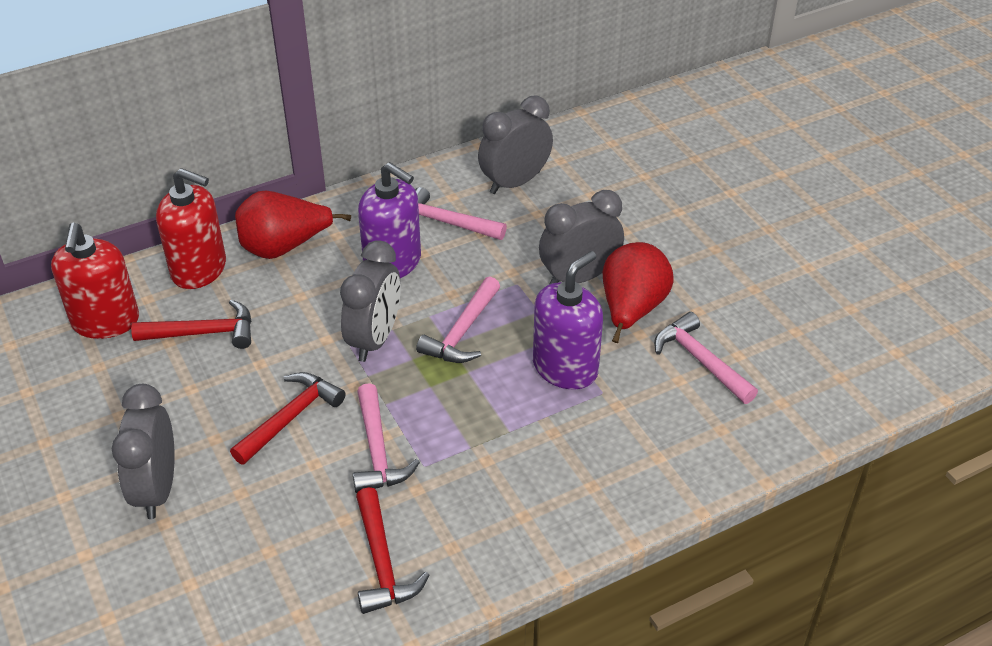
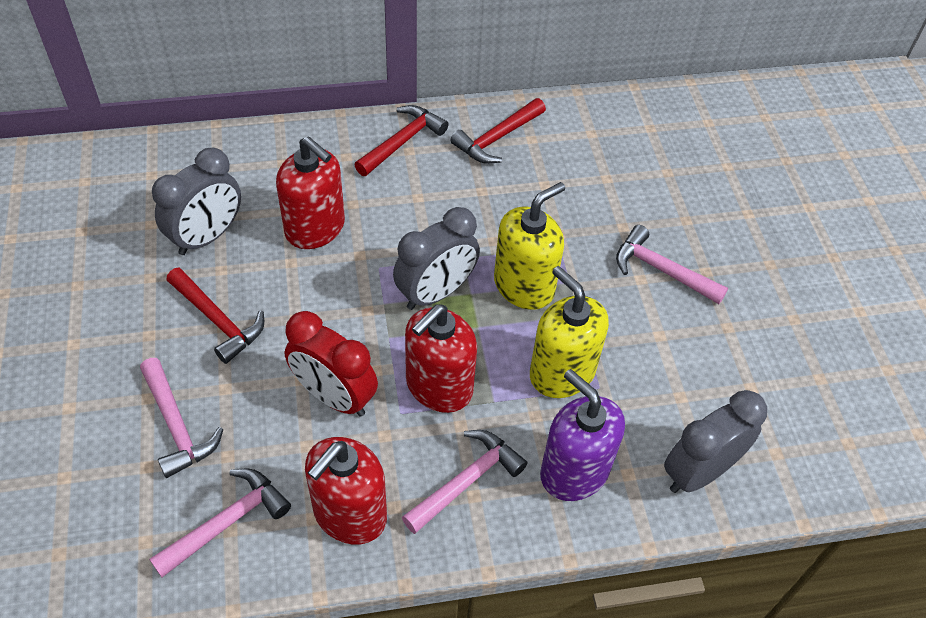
grey clock: 4 -> 3
purple soap dispenser: 2 -> 1
red clock: 0 -> 1
red pear: 2 -> 0
red soap dispenser: 2 -> 3
yellow soap dispenser: 0 -> 2

